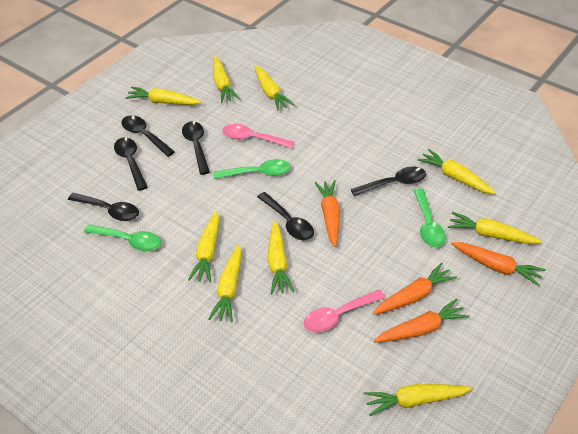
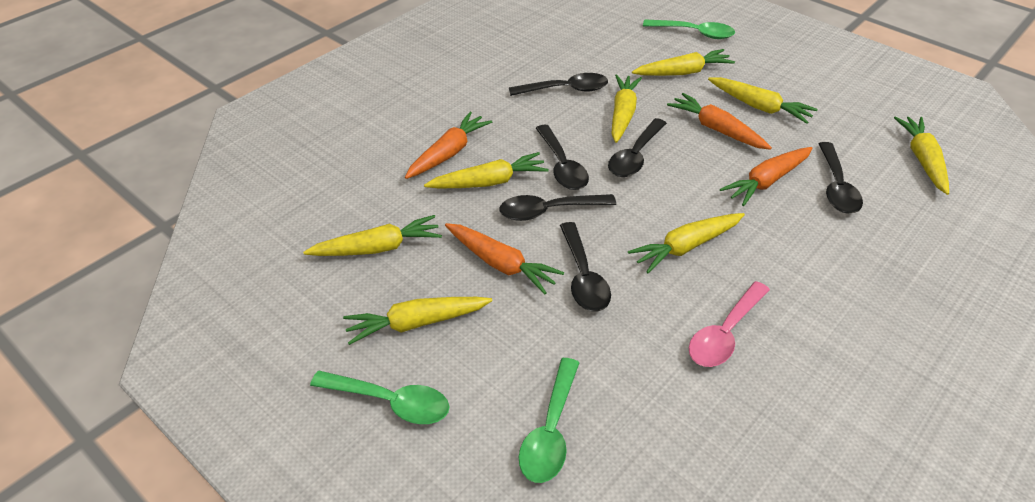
pink spoon: 2 -> 1
yellow carrot: 9 -> 8

